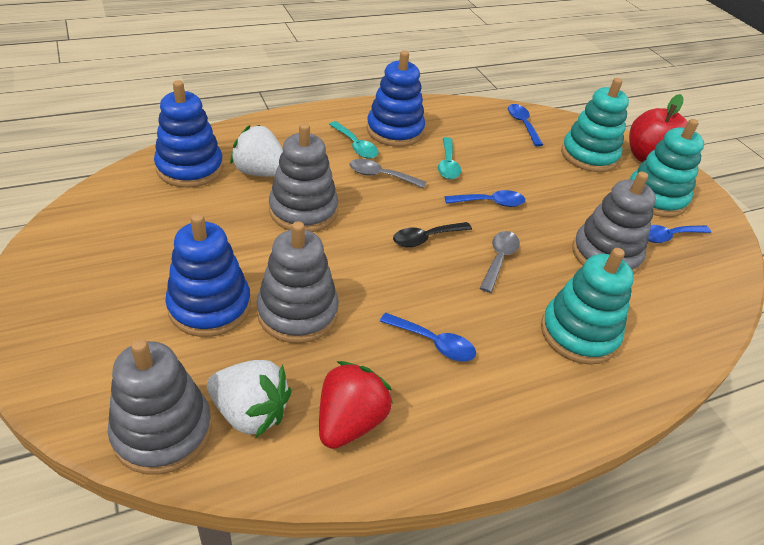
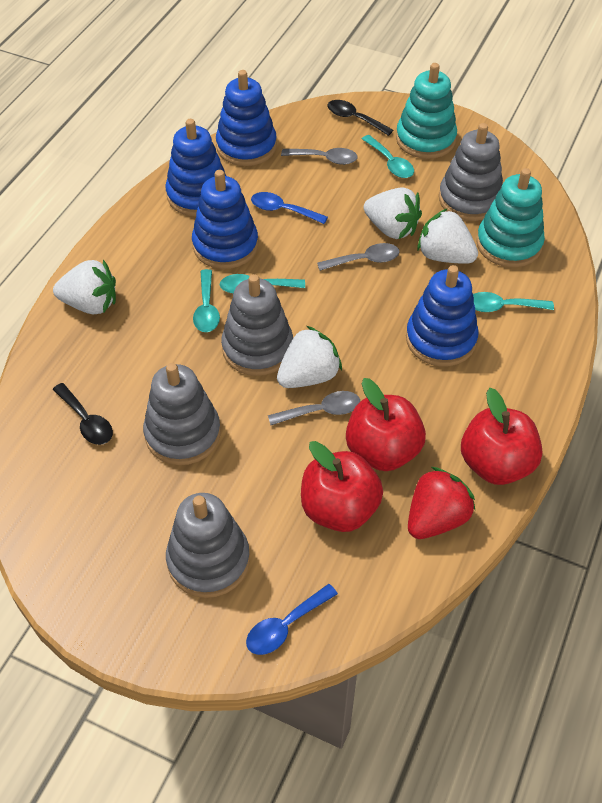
black spoon: 1 -> 2
blue spoon: 4 -> 2
blue stacking toy: 3 -> 4
grey spoon: 2 -> 3
red apple: 1 -> 3
turquoise spoon: 2 -> 4
turquoise stacking toy: 3 -> 2
white strawberry: 2 -> 4

